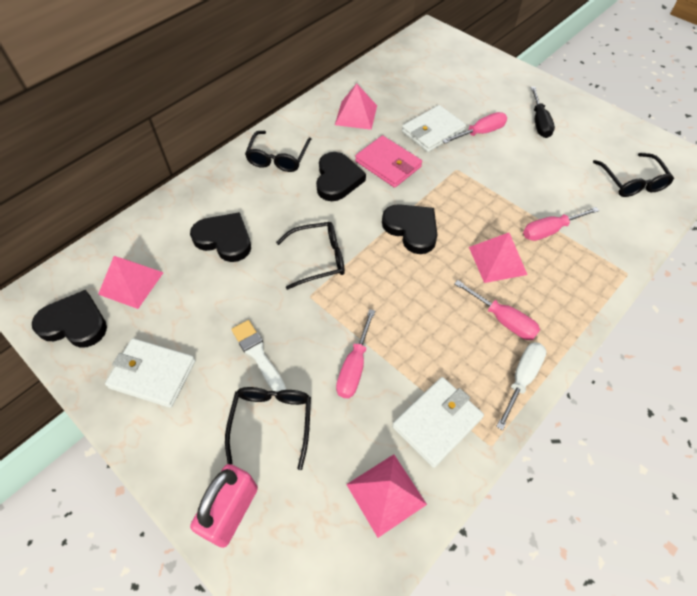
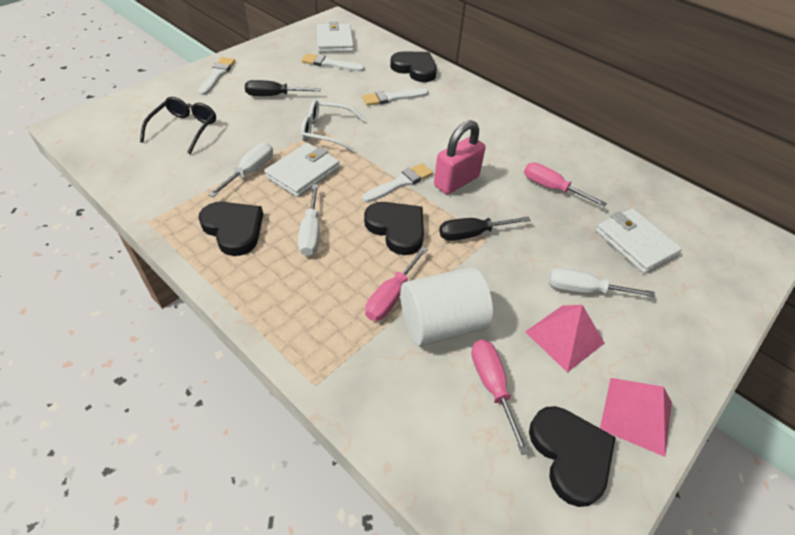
black glasses: 4 -> 1
black screwdriver: 1 -> 2
pink pyramid: 4 -> 2
pink screwdriver: 4 -> 3
pink wallet: 1 -> 0
white brush: 1 -> 4
white cylinder: 0 -> 1
white glasses: 0 -> 1
white screwdriver: 1 -> 3

